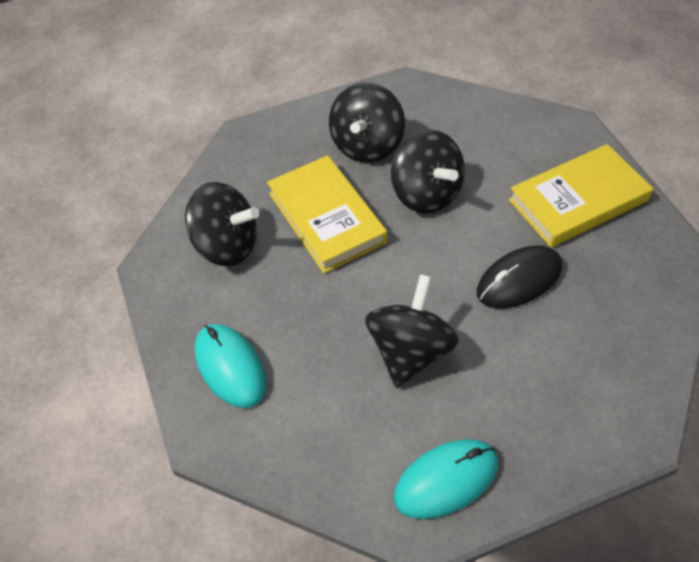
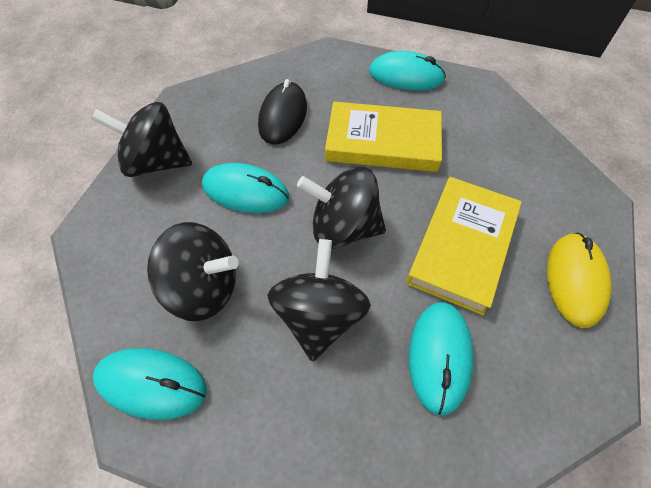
turquoise mouse: 2 -> 4
yellow mouse: 0 -> 1

